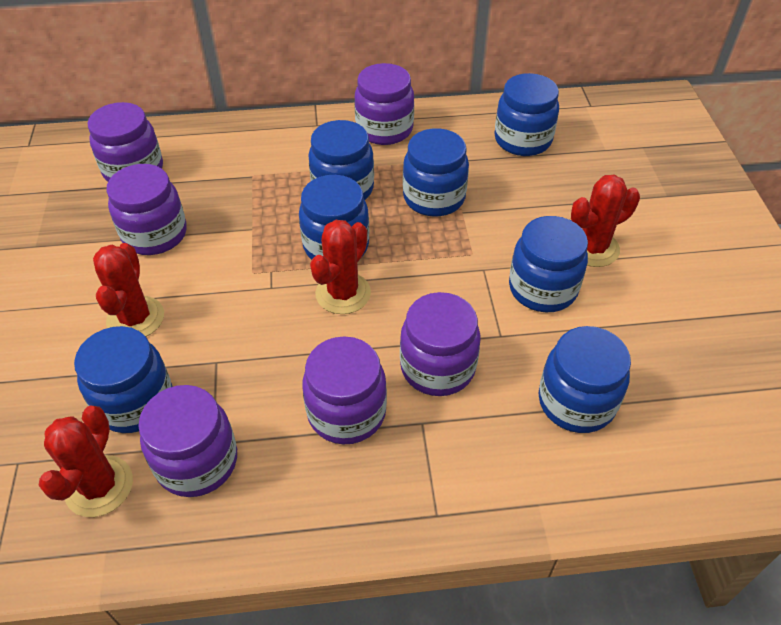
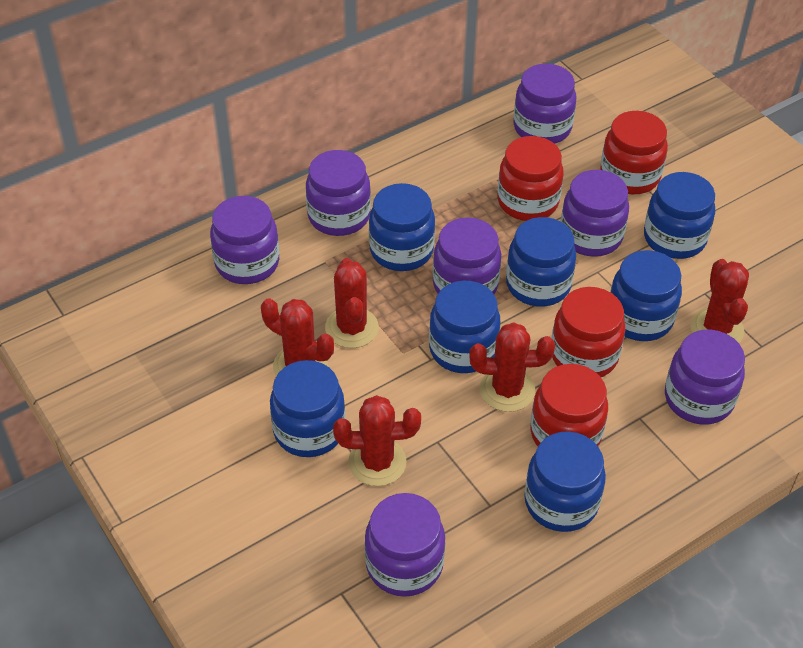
purple jar: 6 -> 7
red cactus: 4 -> 5
red jar: 0 -> 4

